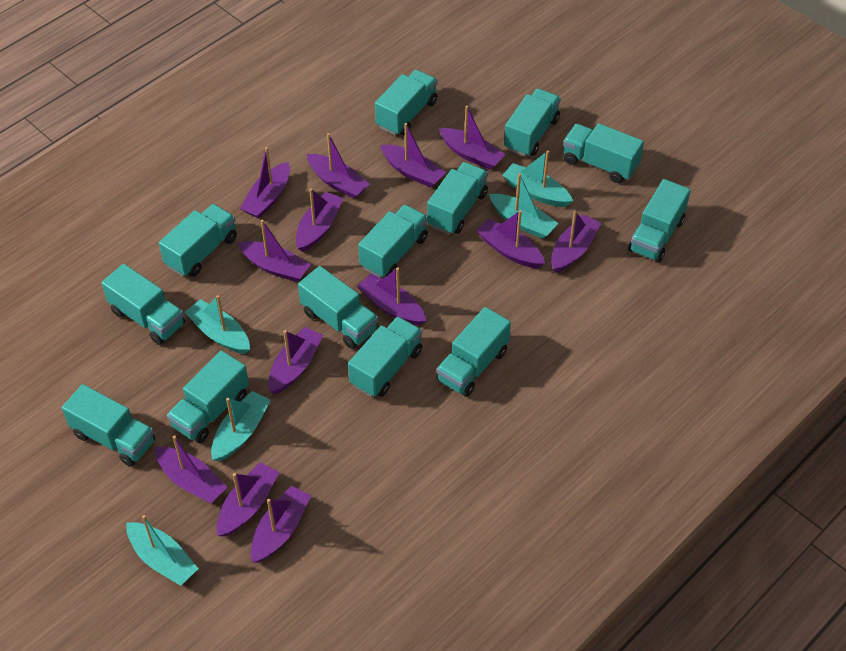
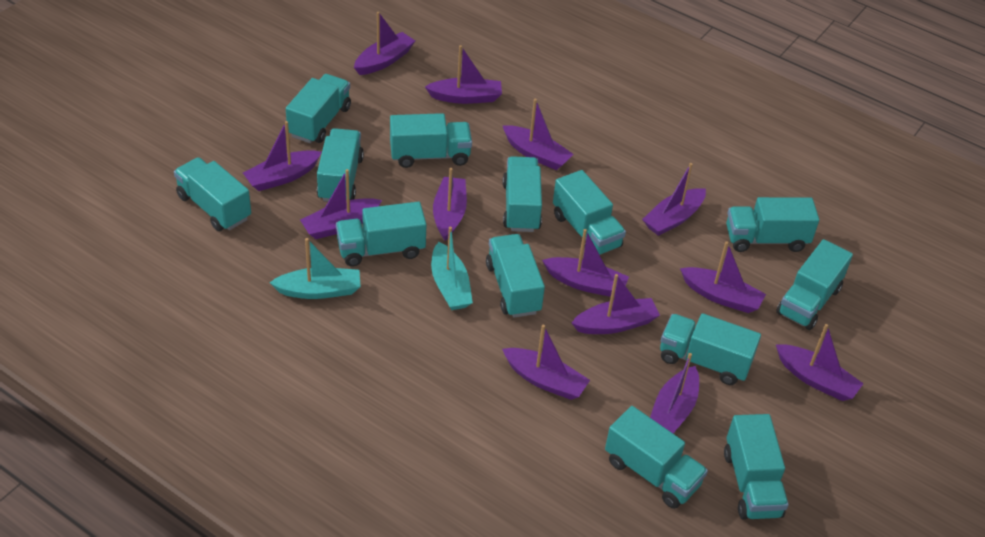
turquoise boat: 5 -> 2

